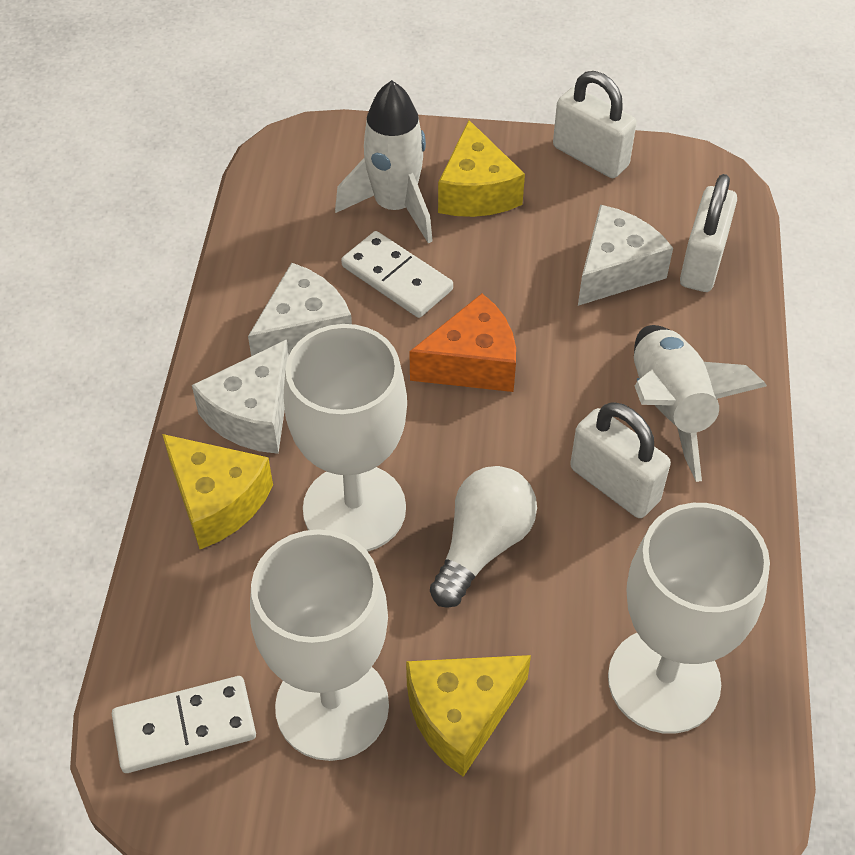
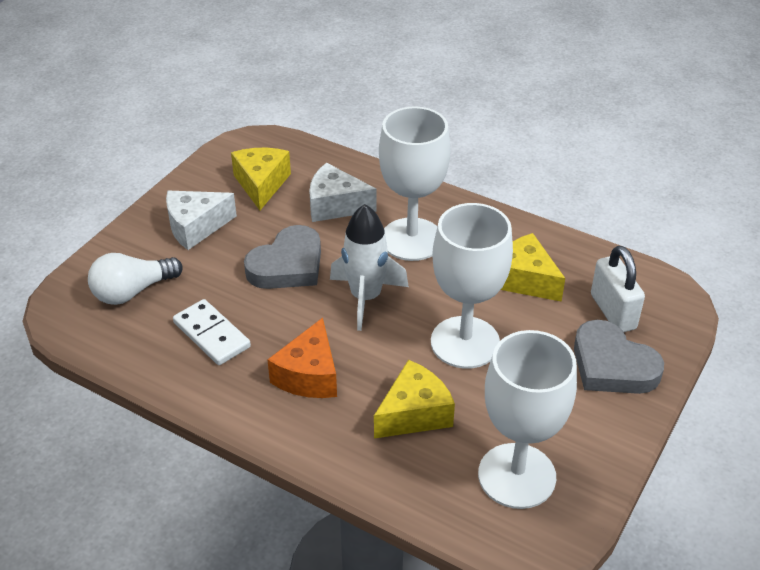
grey heart: 0 -> 2
white cheese: 3 -> 2
white domino: 2 -> 1
white padlock: 3 -> 1
white rocket: 2 -> 1

